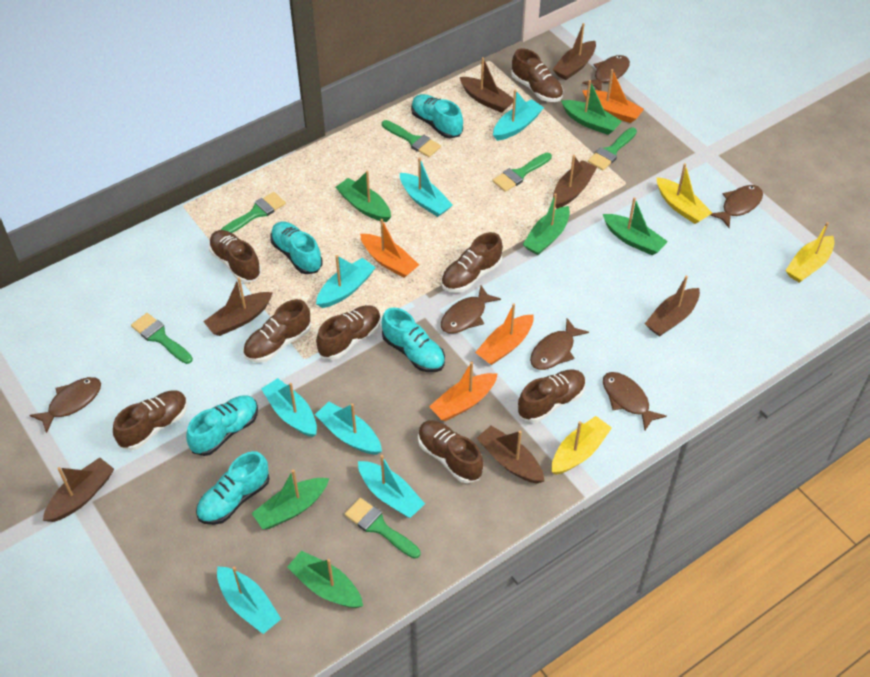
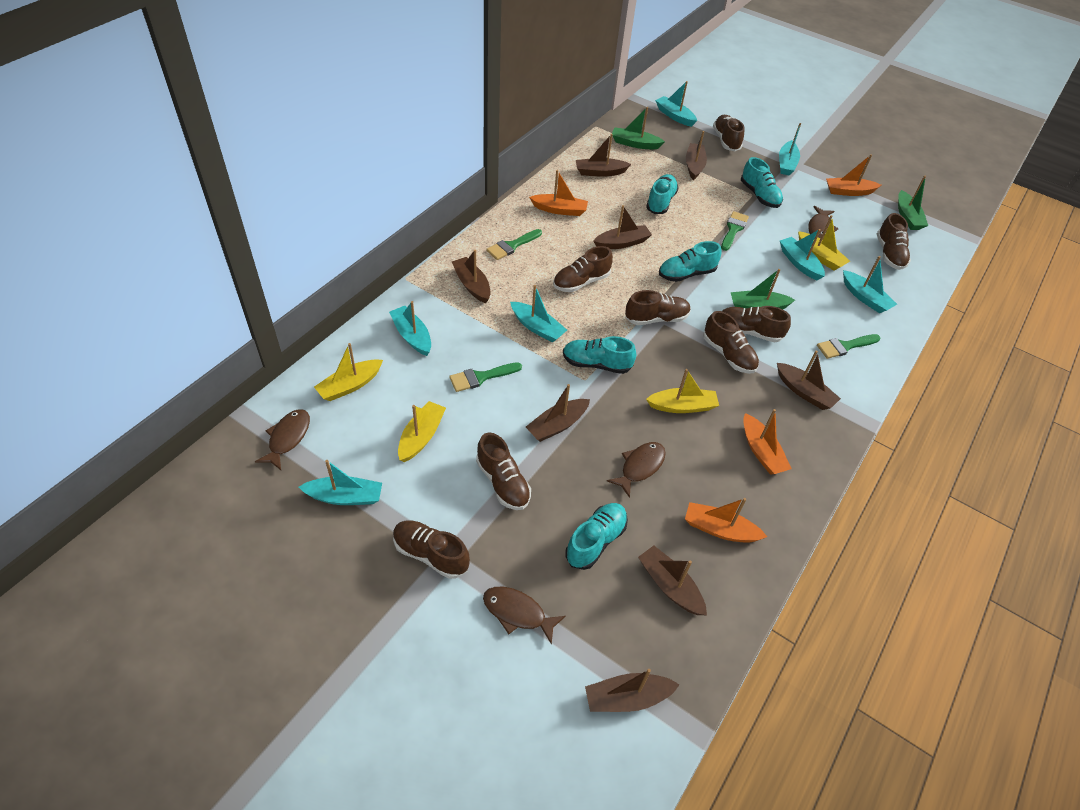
brown boat: 7 -> 8
brown fish: 6 -> 4
green boat: 6 -> 3
green brush: 6 -> 4
yellow boat: 3 -> 4

